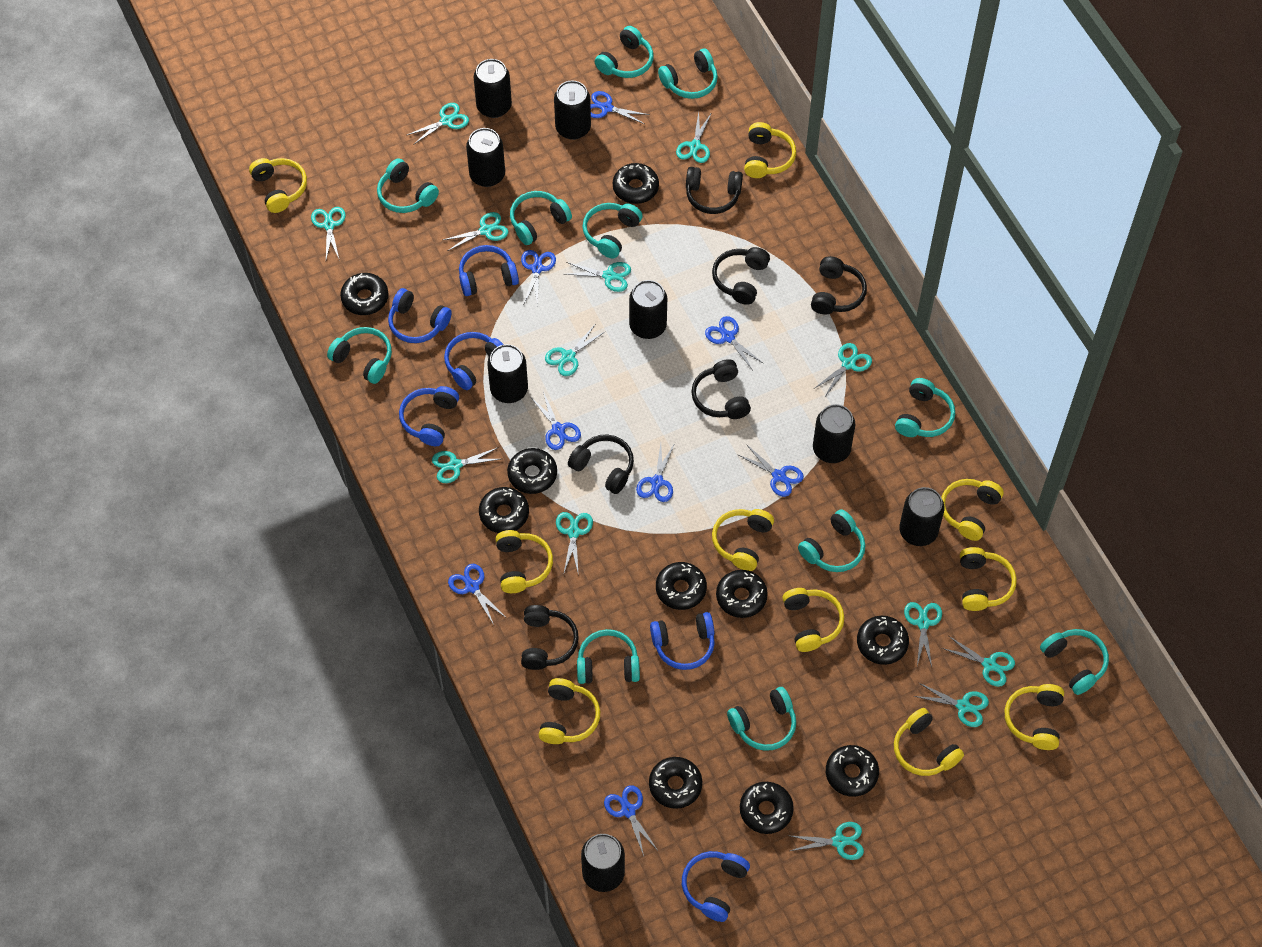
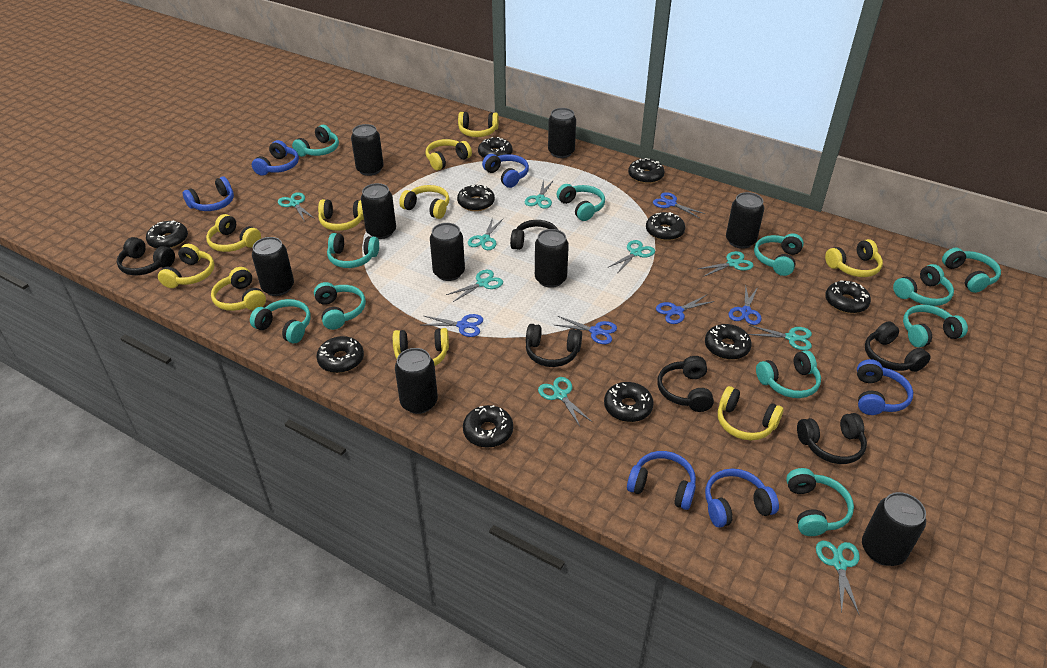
black can: 8 -> 9
blue scissors: 8 -> 5
turquoise scissors: 13 -> 9

